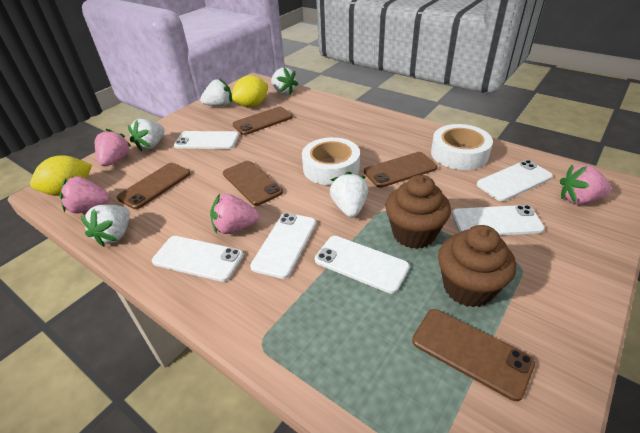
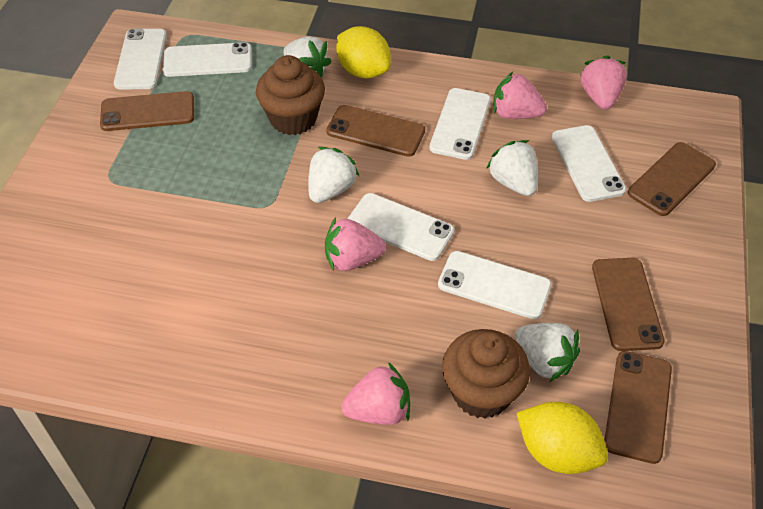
white strawberry: 5 -> 4
white tape: 2 -> 0

